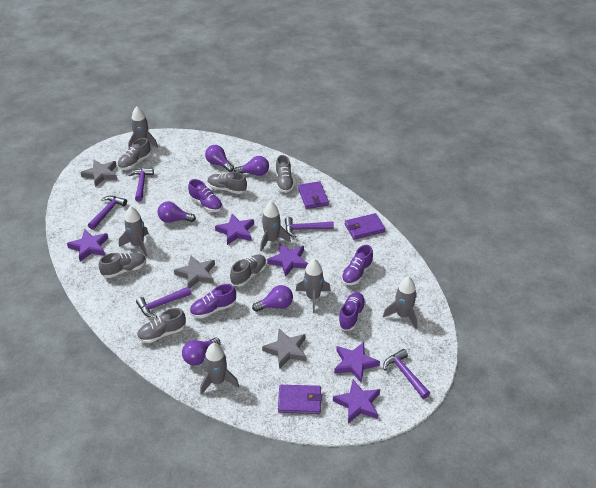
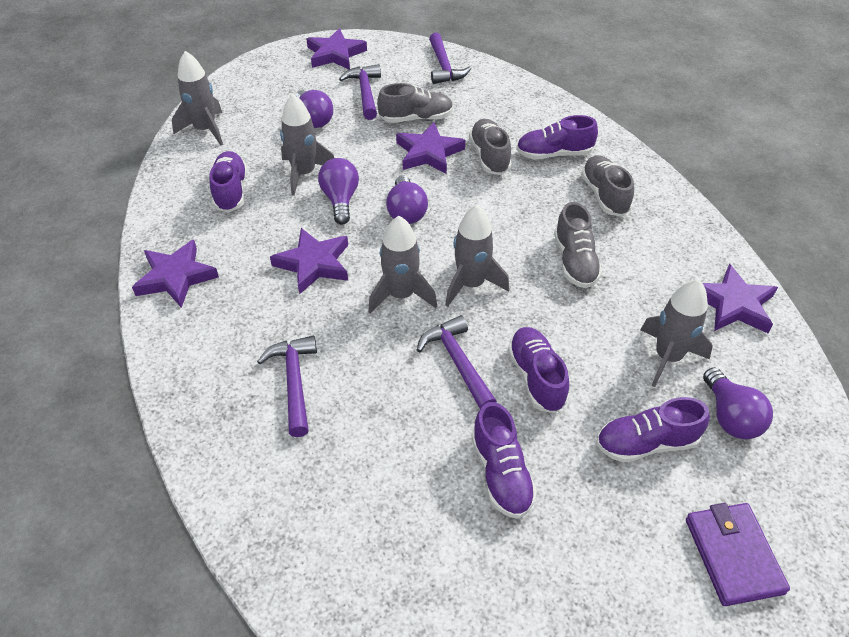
grey rocket: 6 -> 5
grey shoe: 6 -> 4
grey star: 3 -> 0
purple hammer: 5 -> 4
purple light bulb: 5 -> 4
purple shoe: 4 -> 5
purple wallet: 3 -> 1

